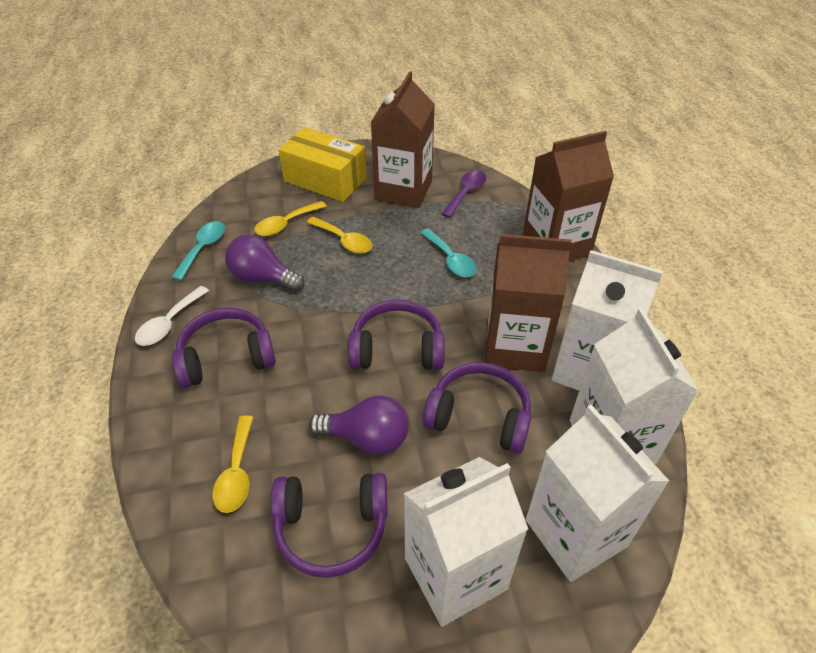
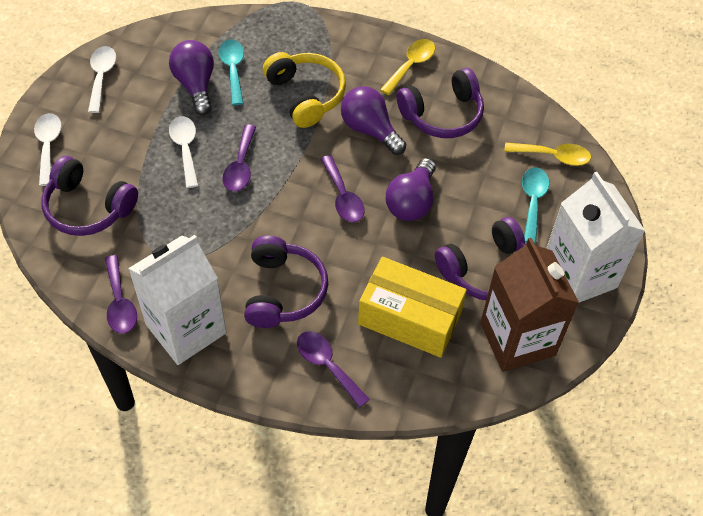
brown carton: 3 -> 1
purple light bulb: 2 -> 3
purple spoon: 1 -> 4
white carton: 4 -> 2
white spoon: 1 -> 3
yellow headphones: 0 -> 1
yellow spoon: 3 -> 2

